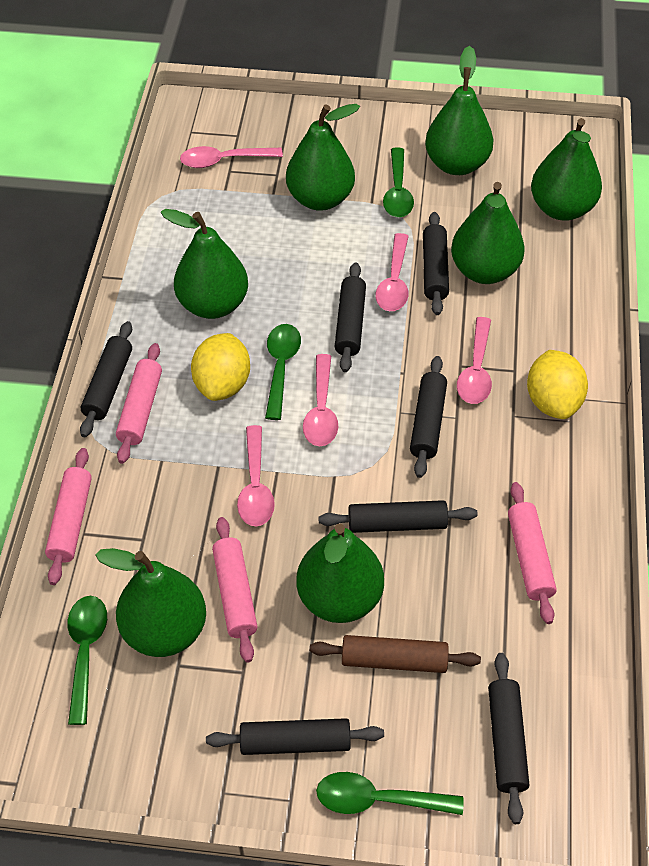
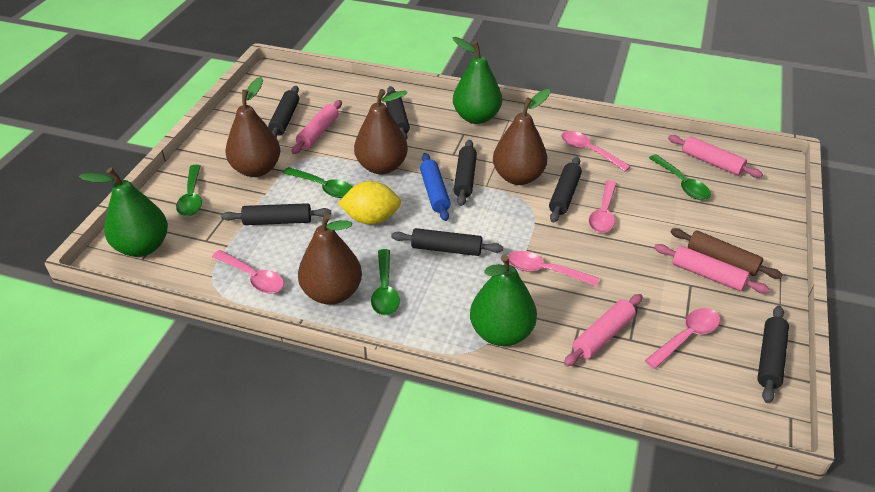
blue rolling pin: 0 -> 1
brown pear: 0 -> 4
green pear: 7 -> 3
yellow lemon: 2 -> 1

